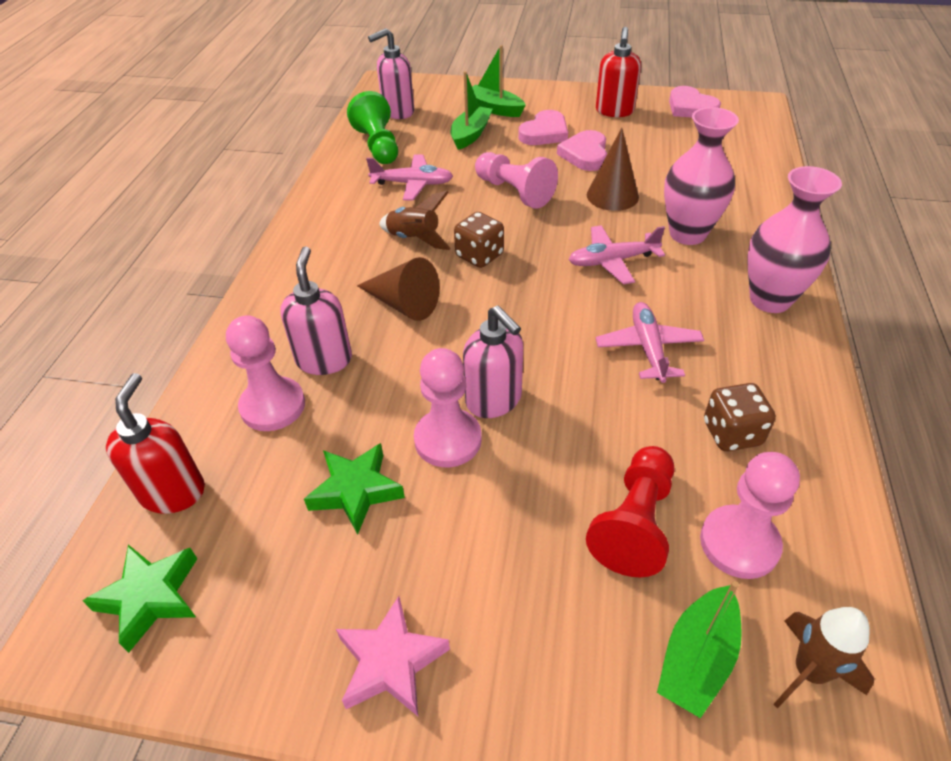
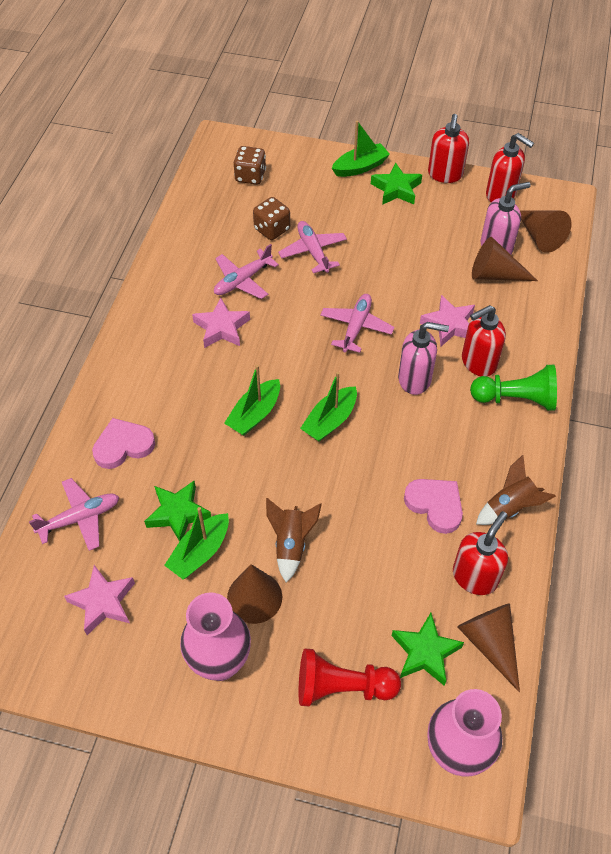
brown cone: 2 -> 4
green boat: 3 -> 4
green star: 2 -> 3
pink heart: 3 -> 2
pink pawn: 4 -> 0
pink plane: 3 -> 4
pink soap dispenser: 3 -> 2
pink star: 1 -> 3
red soap dispenser: 2 -> 4

